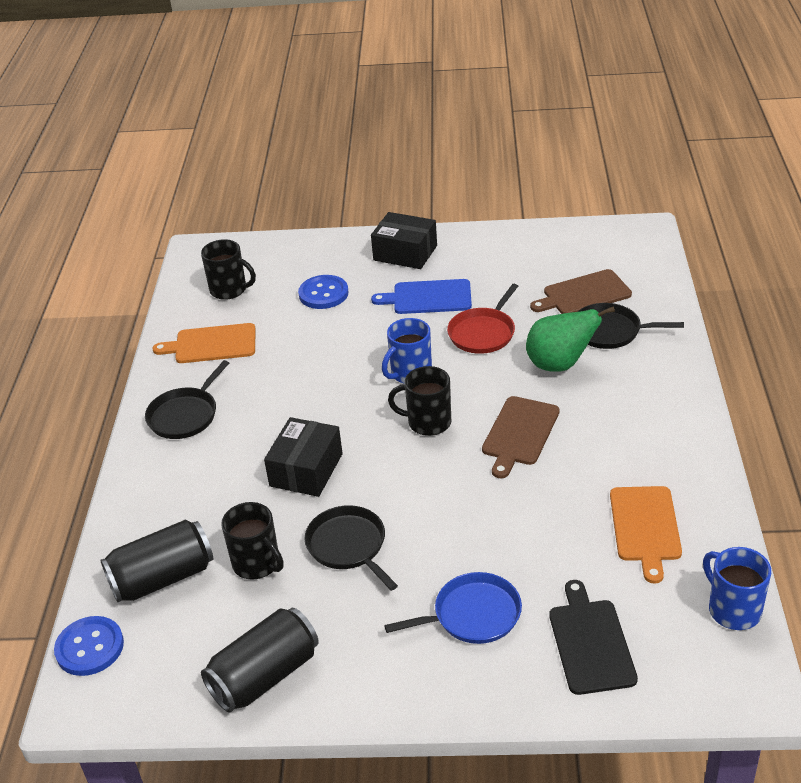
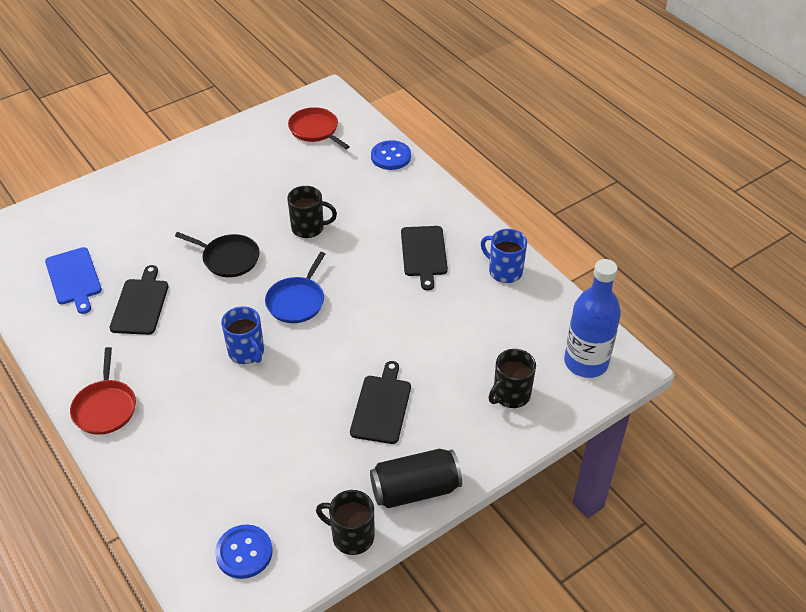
black box: 2 -> 0
black can: 2 -> 1
black cutting board: 1 -> 3
black pan: 3 -> 1
blue bottle: 0 -> 1
brown cutting board: 2 -> 0
green pear: 1 -> 0
orange cutting board: 2 -> 0
red pan: 1 -> 2

